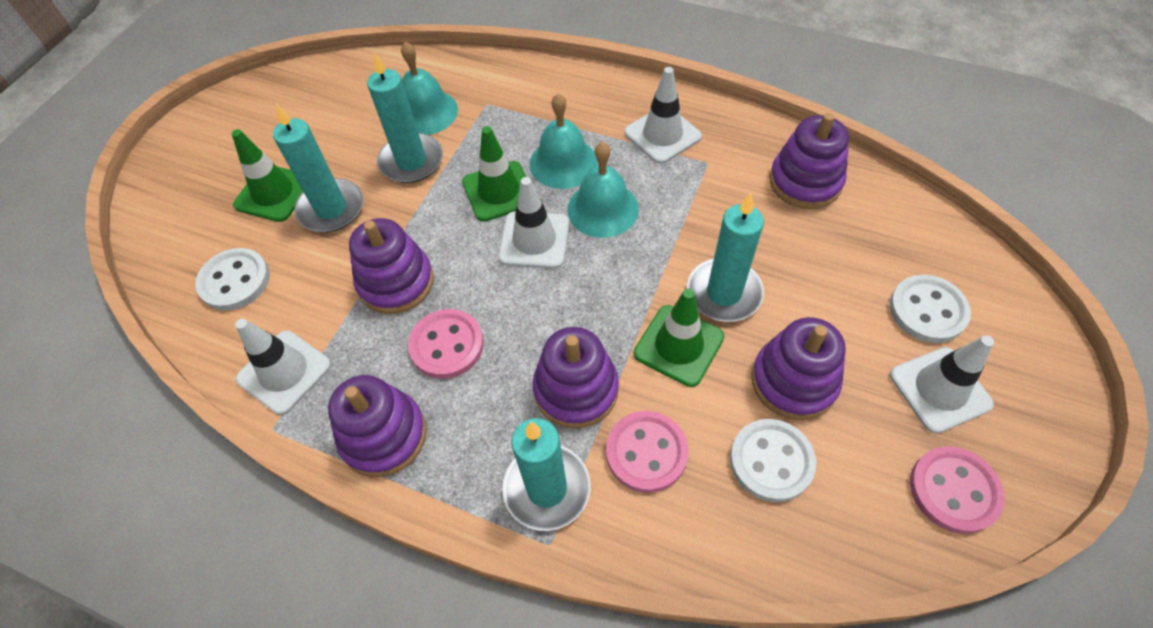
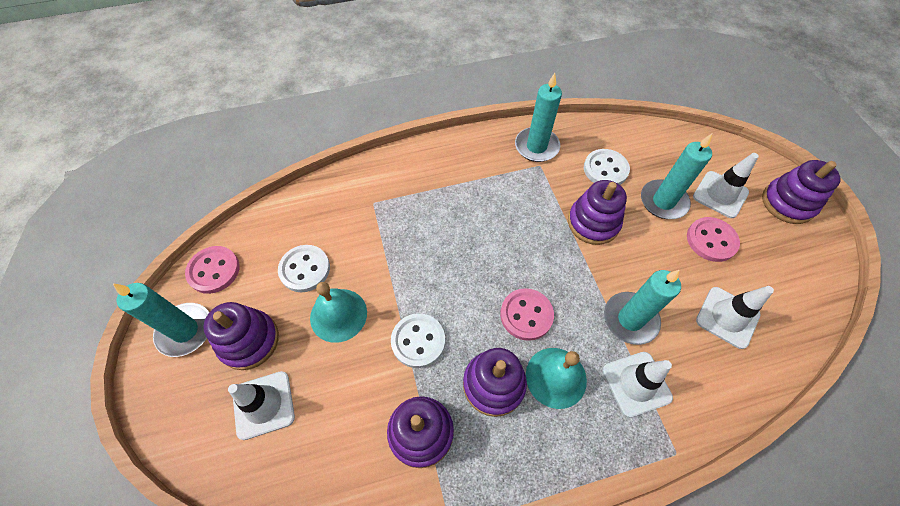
green traffic cone: 3 -> 0
turquoise bell: 3 -> 2

